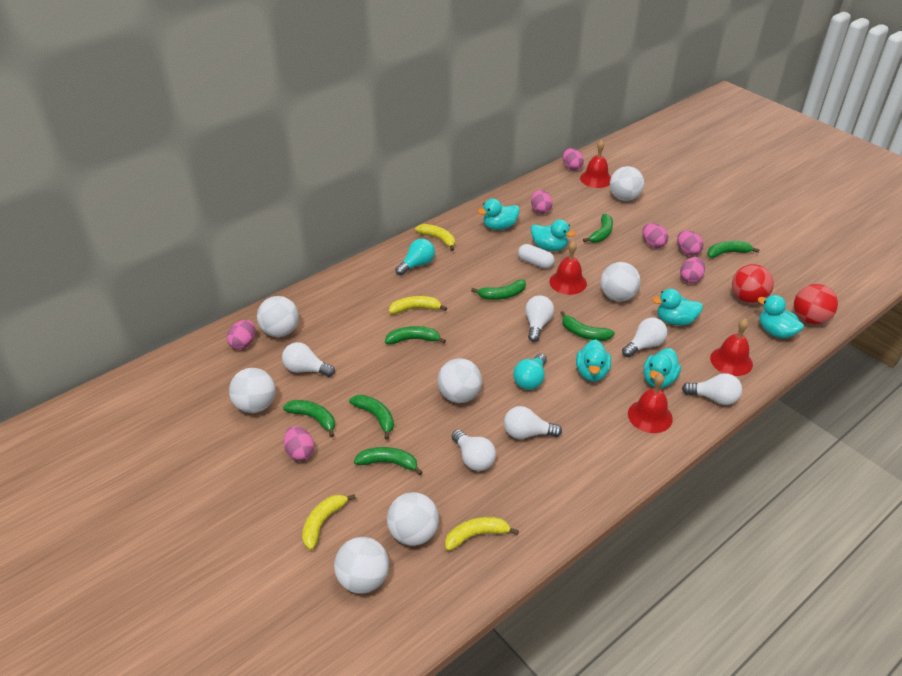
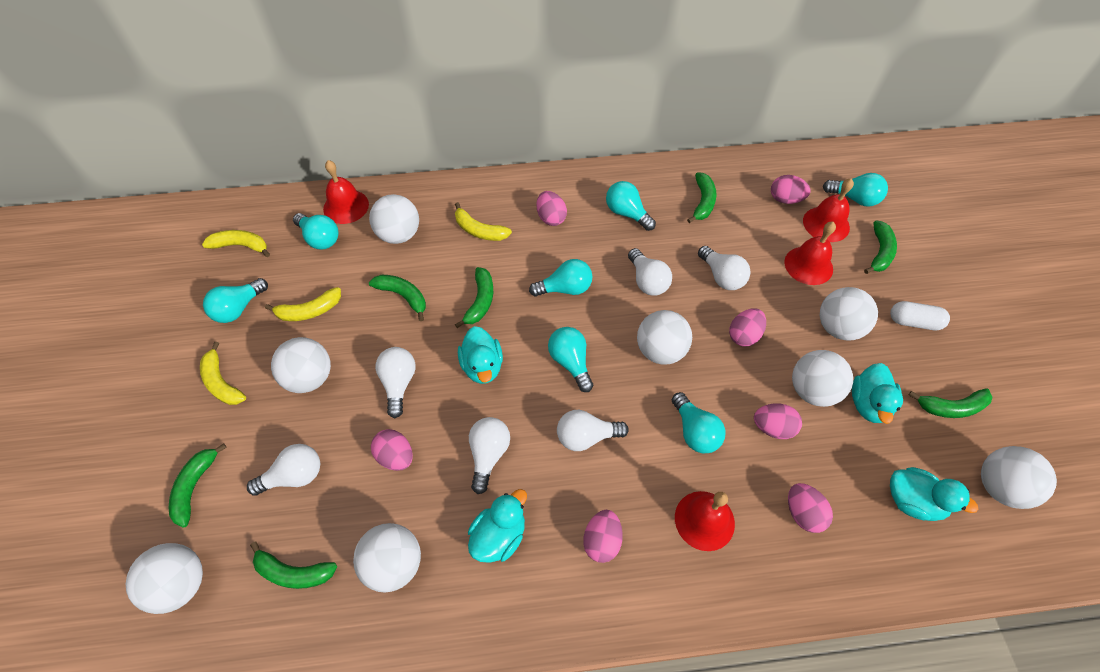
green banana: 8 -> 7
red ball: 2 -> 0
turquoise duck: 6 -> 4
turquoise light bulb: 2 -> 7
white ball: 7 -> 8

